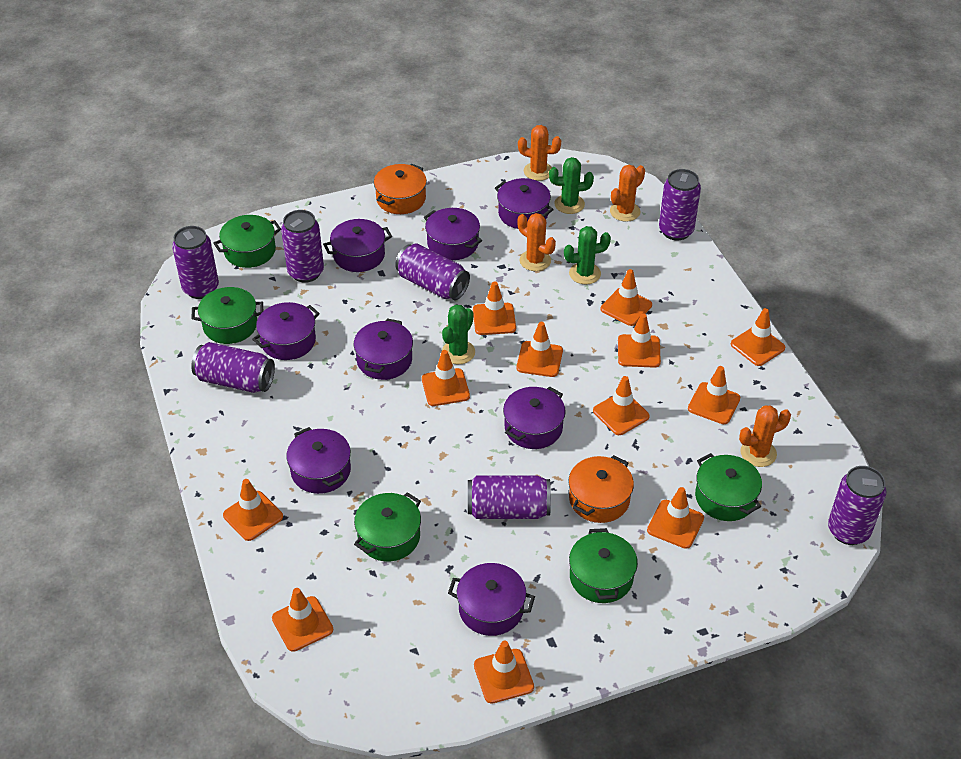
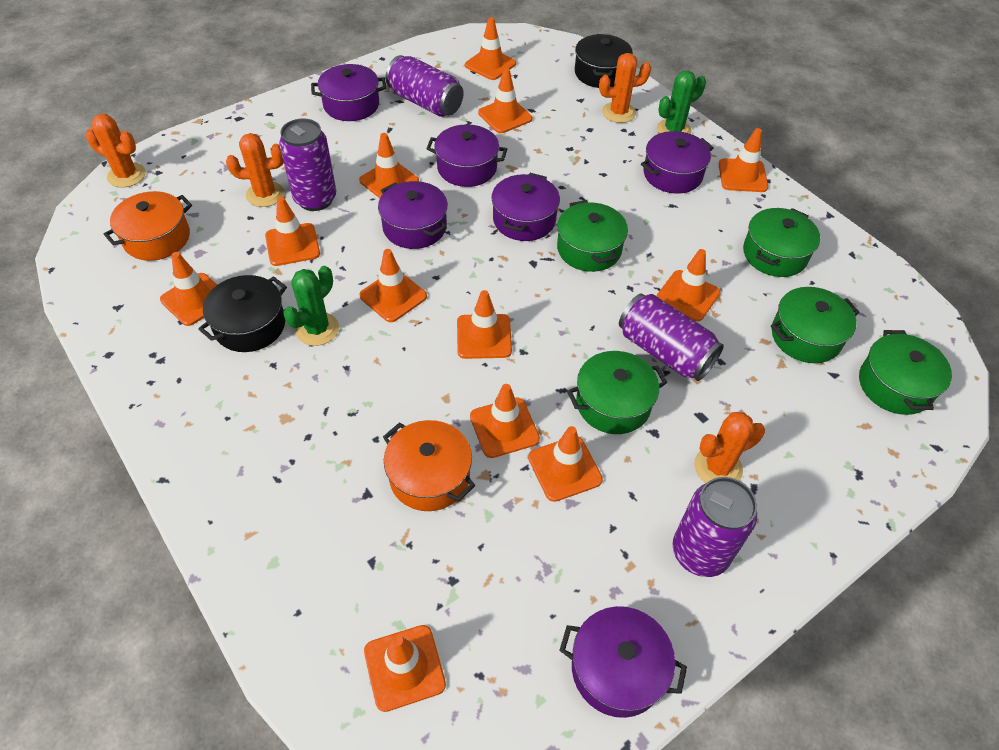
black pot: 0 -> 2
green cactus: 3 -> 2
purple can: 7 -> 4
purple pot: 8 -> 6

